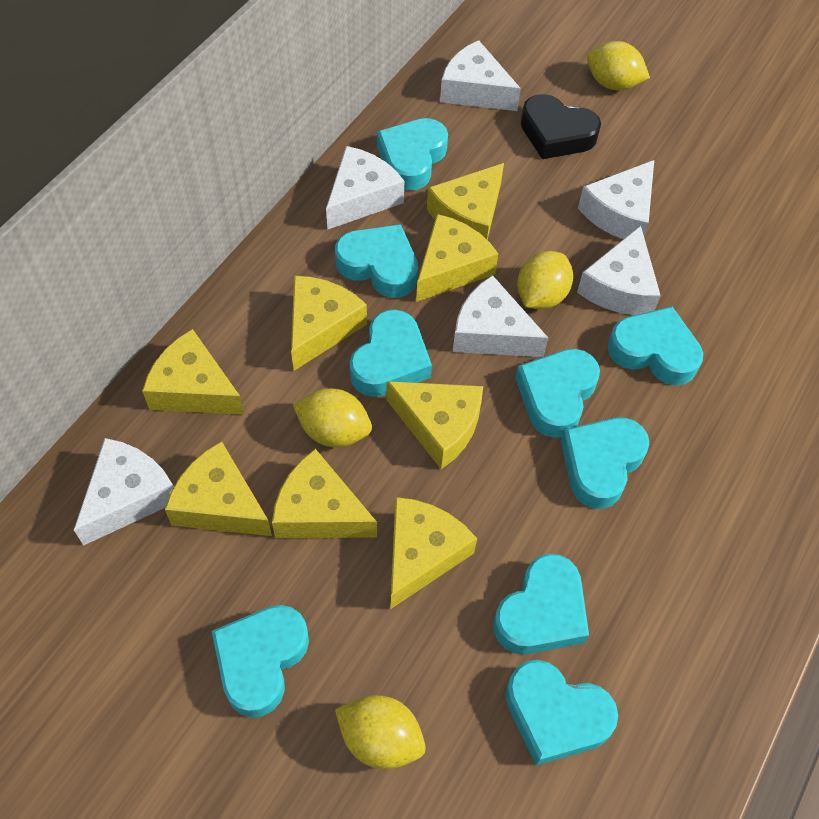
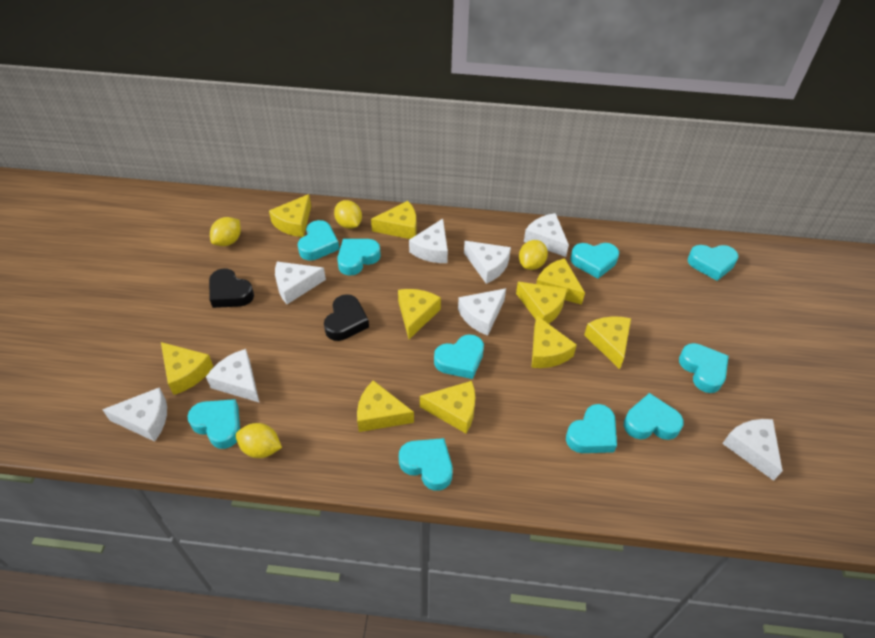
black heart: 1 -> 2
turquoise heart: 9 -> 10
white cheese: 6 -> 8
yellow cheese: 8 -> 10

